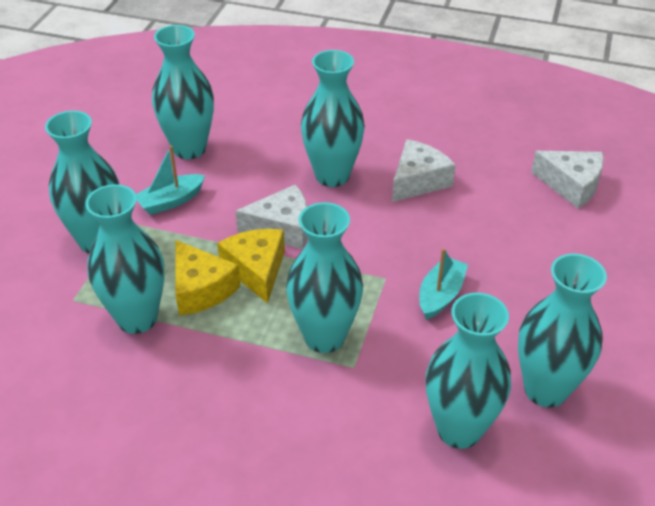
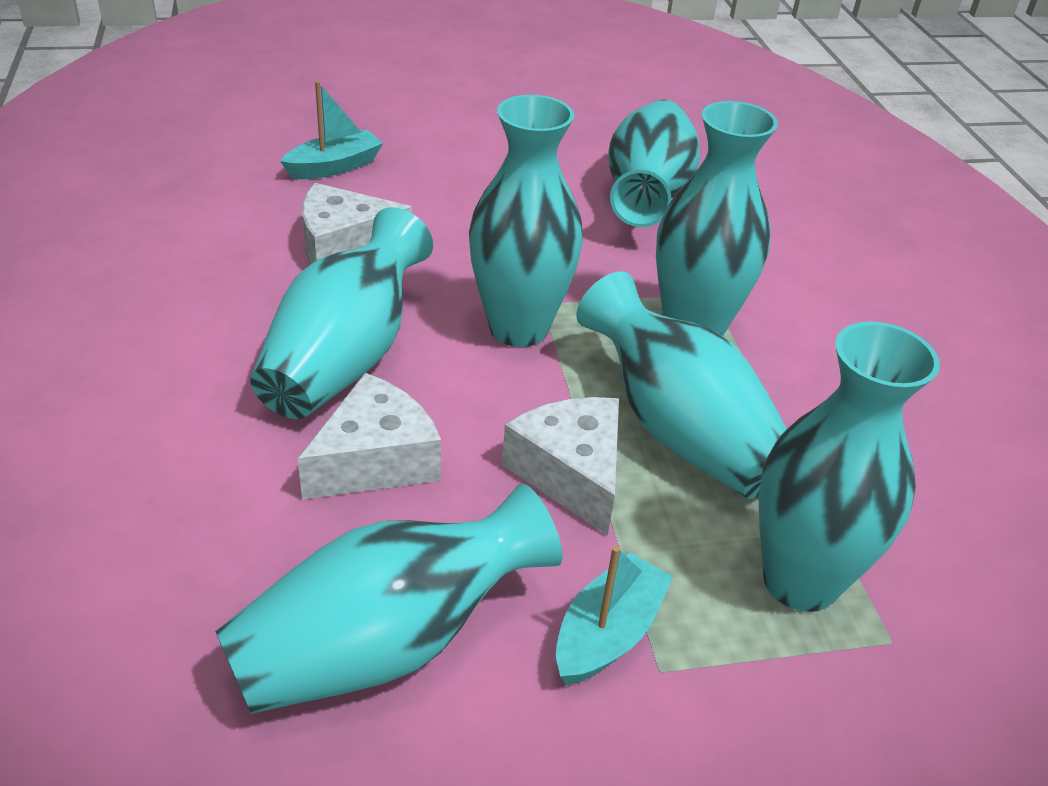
yellow cheese: 2 -> 0

